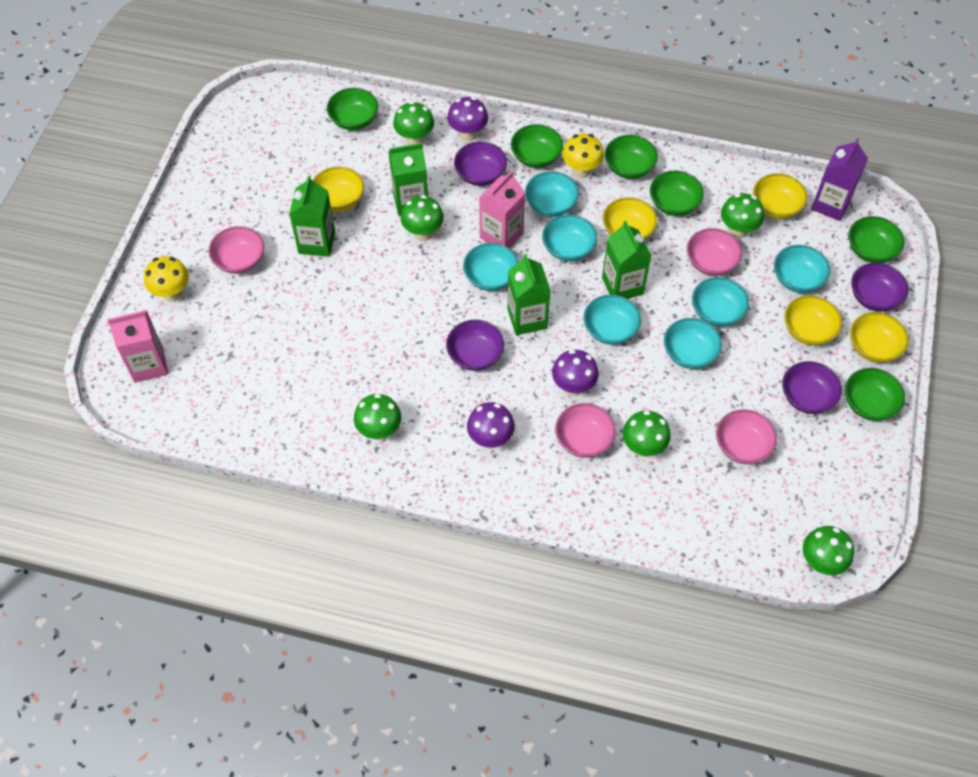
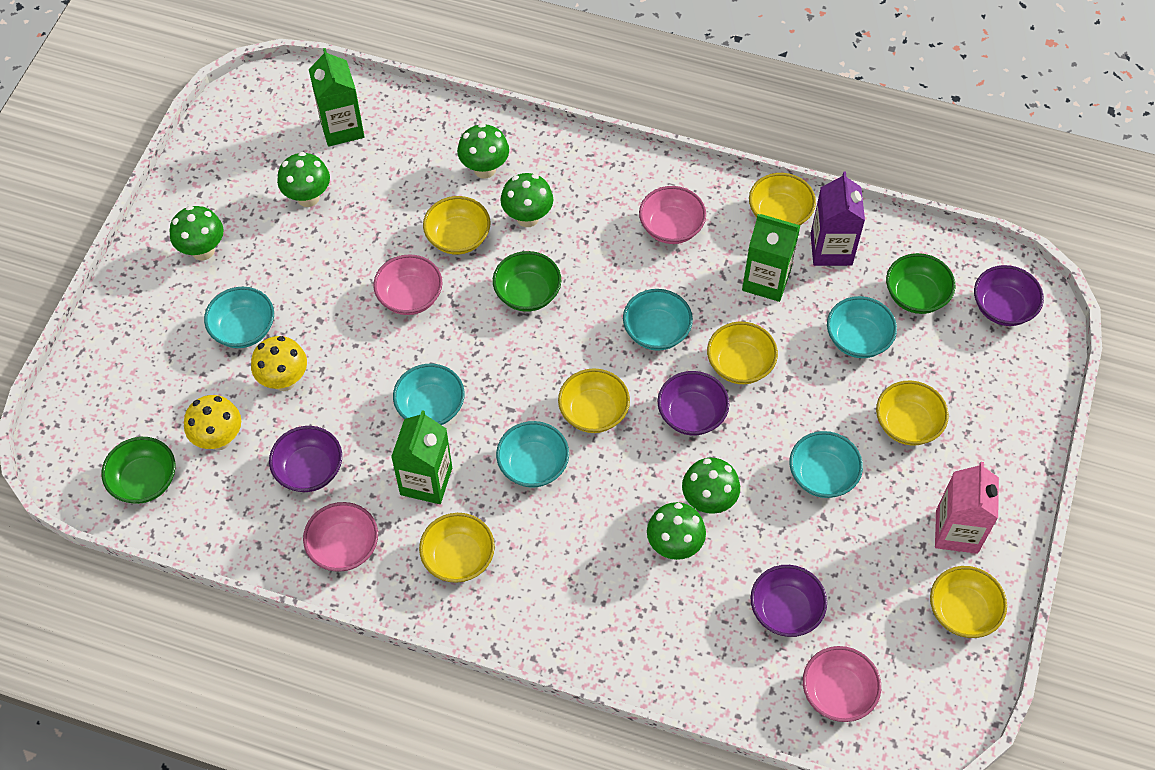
green bowl: 6 -> 3
green carton: 4 -> 3
pink carton: 2 -> 1
purple mushroom: 3 -> 0
turquoise bowl: 7 -> 6
yellow bowl: 5 -> 7

